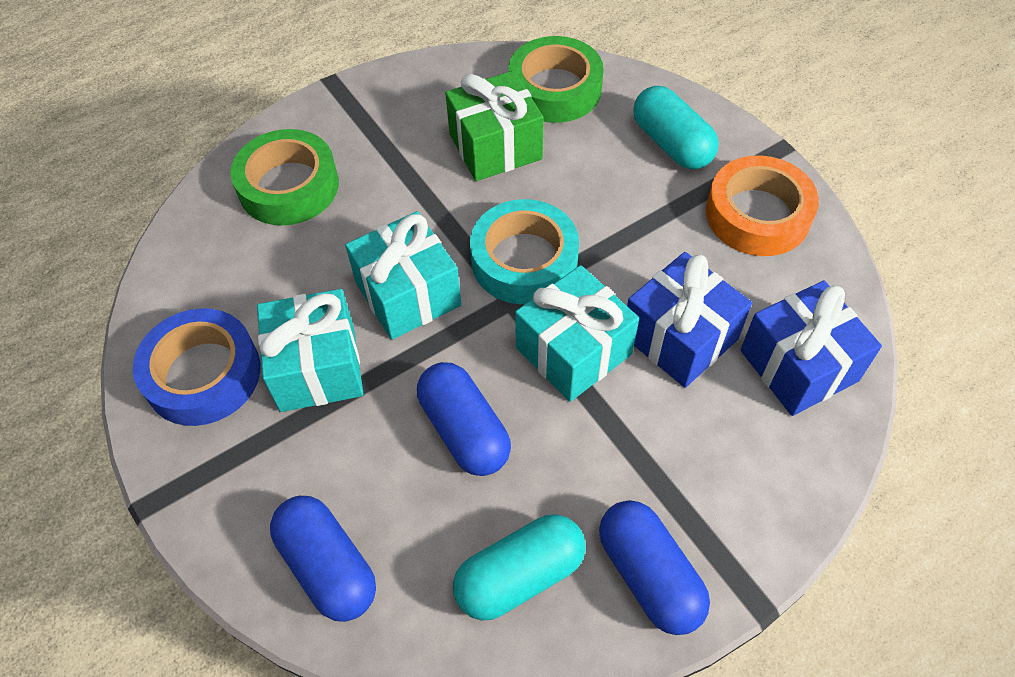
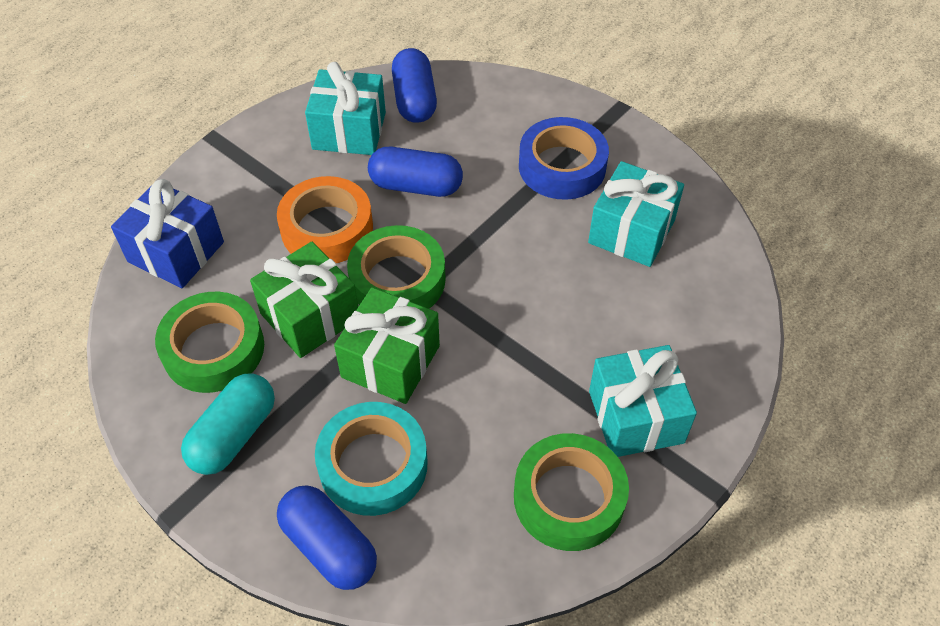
blue gift: 2 -> 1
green gift: 1 -> 2
green tape: 2 -> 3
turquoise capsule: 2 -> 1

